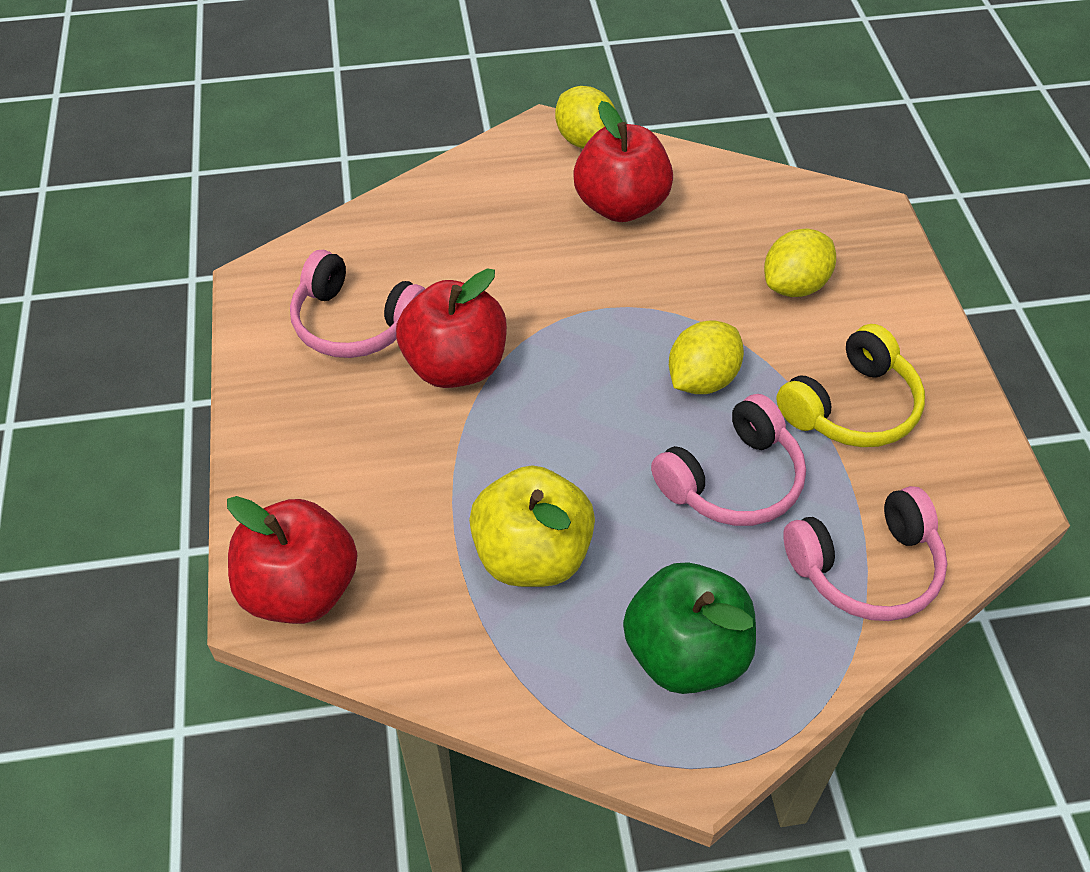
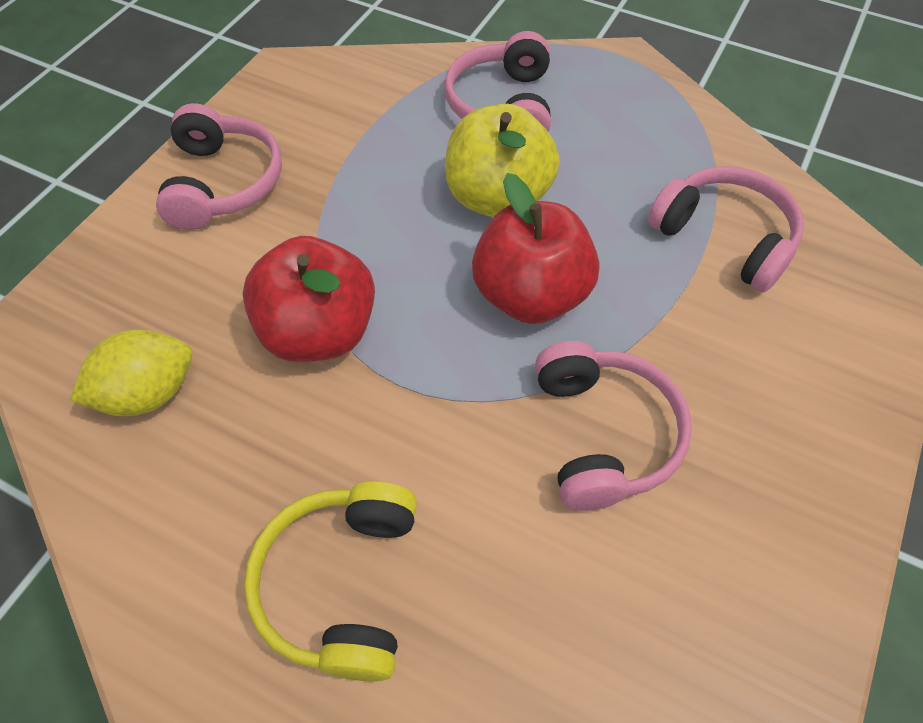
green apple: 1 -> 0
pink headphones: 3 -> 4
red apple: 3 -> 2
yellow lemon: 3 -> 1

